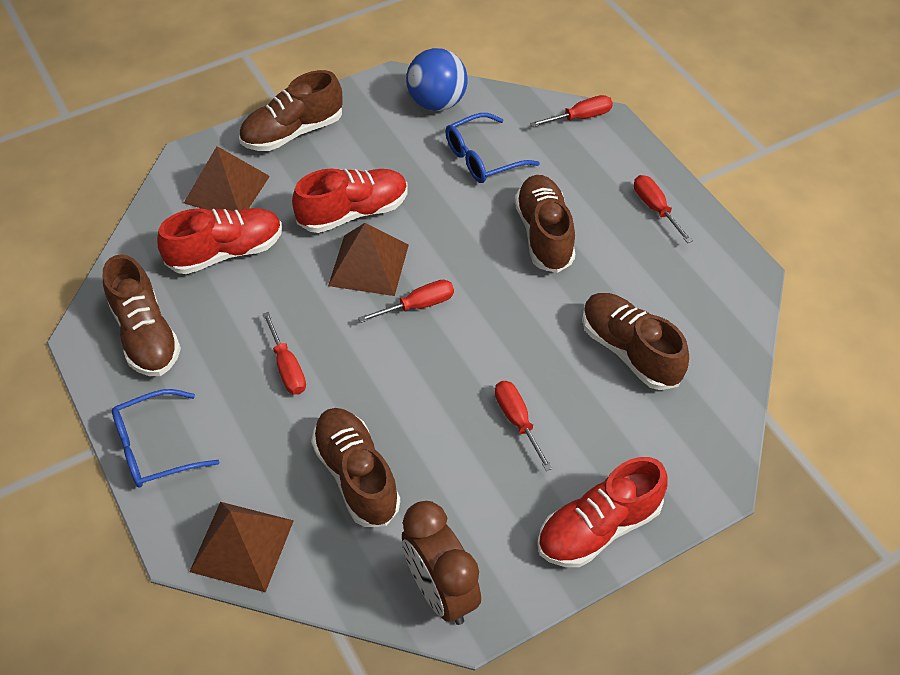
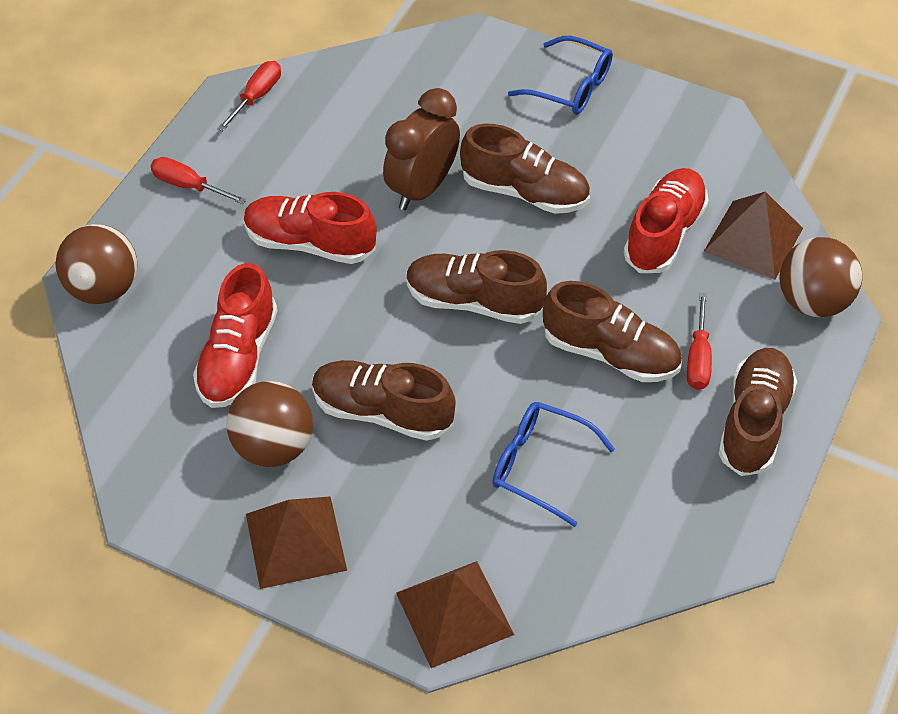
blue ball: 1 -> 0
brown ball: 0 -> 3
red screwdriver: 5 -> 3

